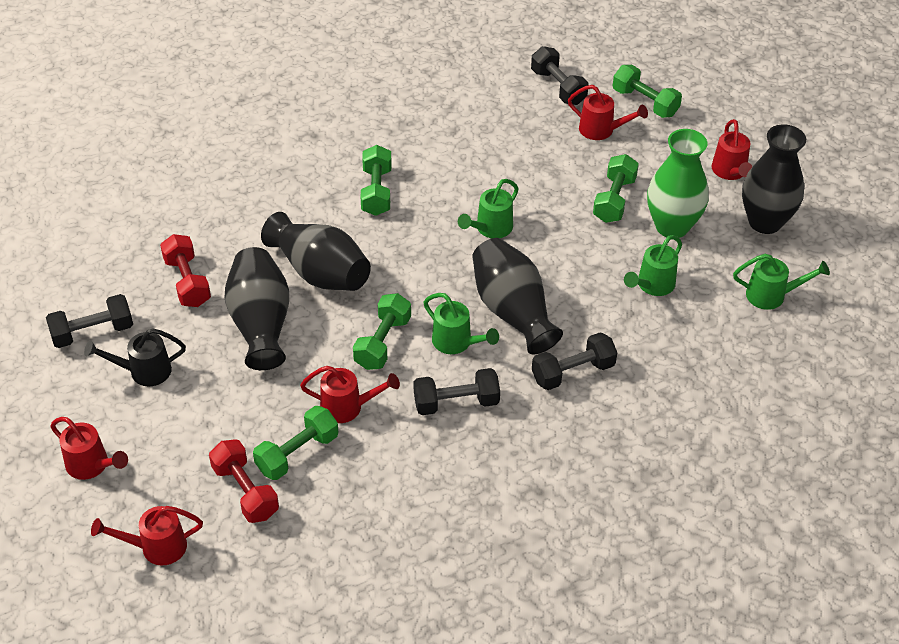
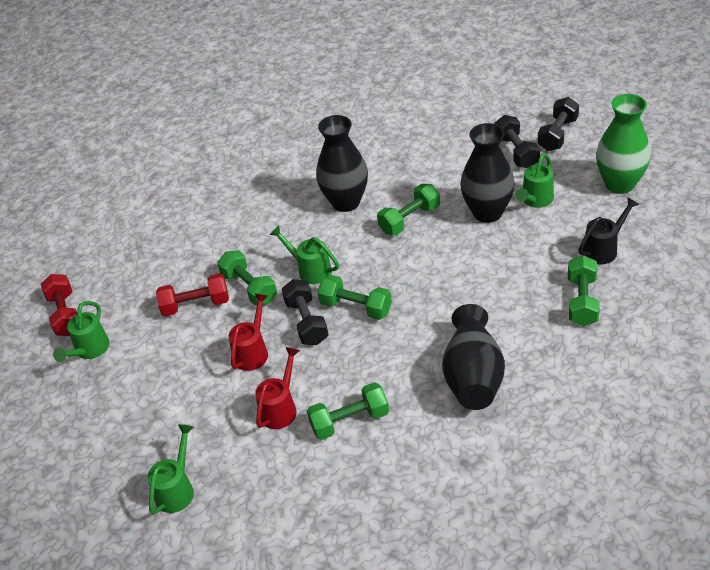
black dumbbell: 4 -> 3
black vase: 4 -> 3
red watering can: 5 -> 2

